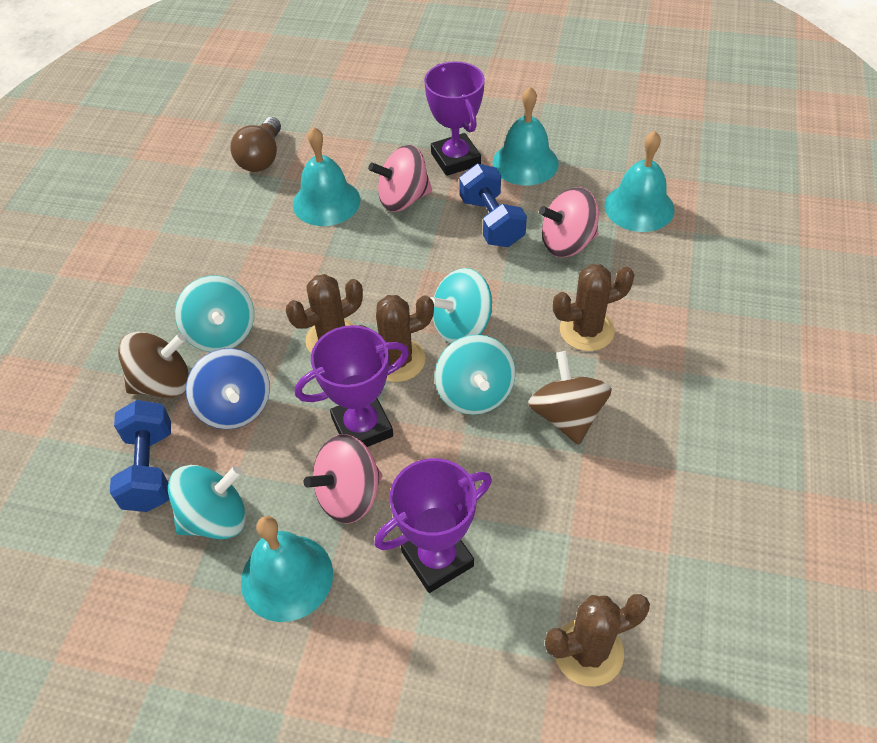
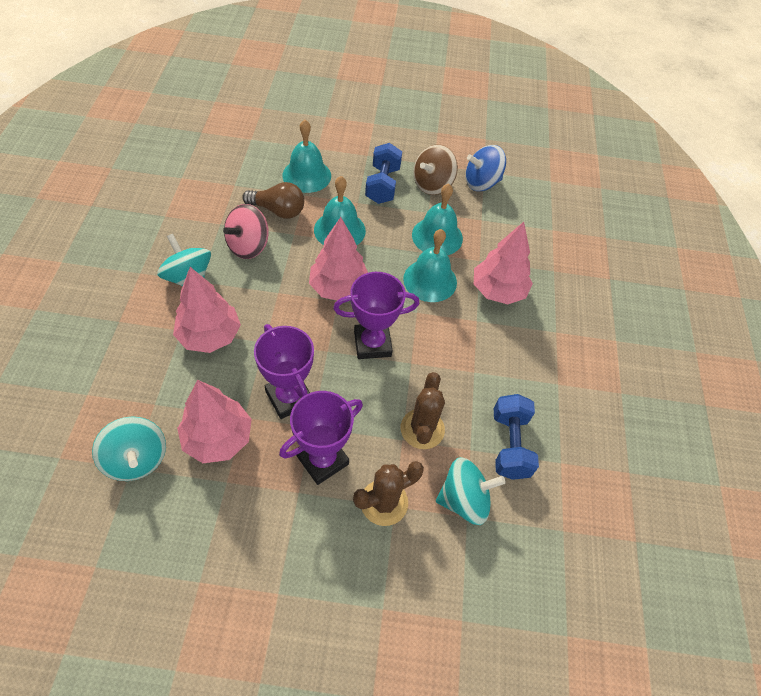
brown cactus: 4 -> 2
brown spinning top: 2 -> 1
pink spinning top: 3 -> 1
pink tree: 0 -> 4
turquoise spinning top: 4 -> 3

